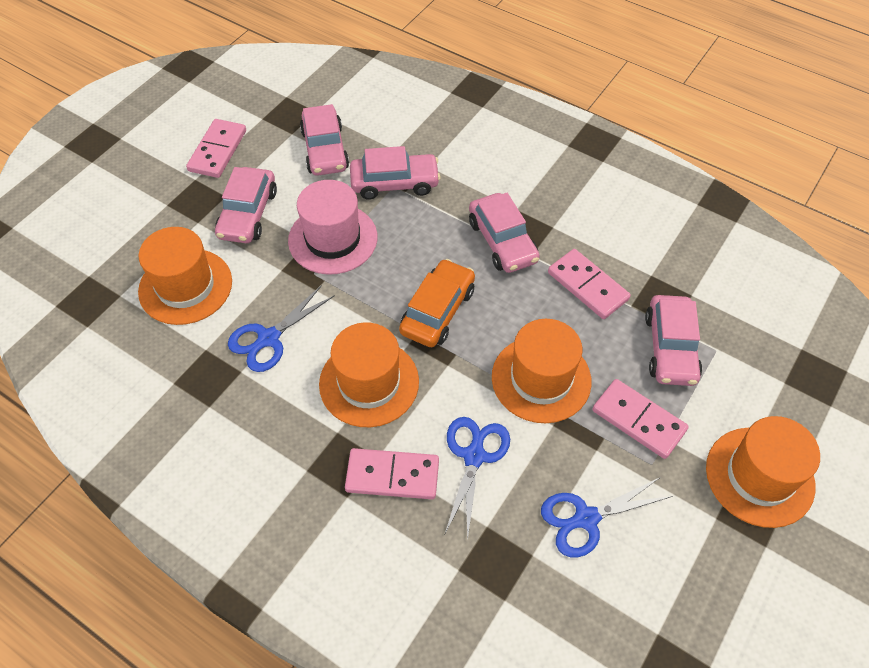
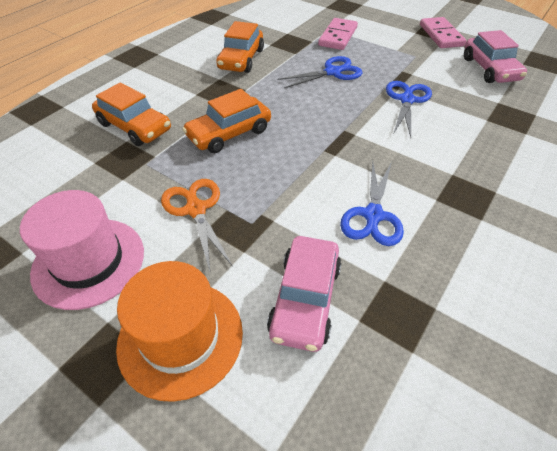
orange car: 1 -> 3
orange hat: 4 -> 1
orange scissors: 0 -> 1
pink car: 5 -> 2
pink domino: 4 -> 2

